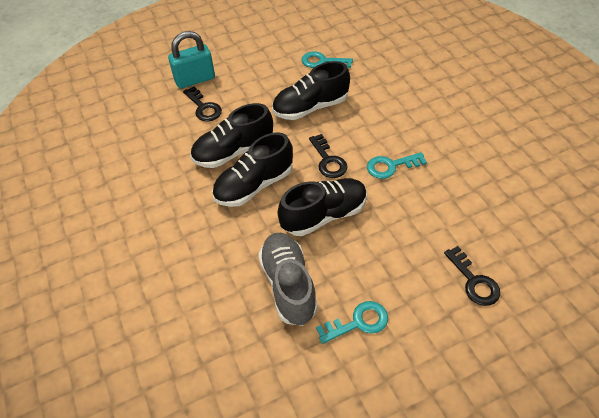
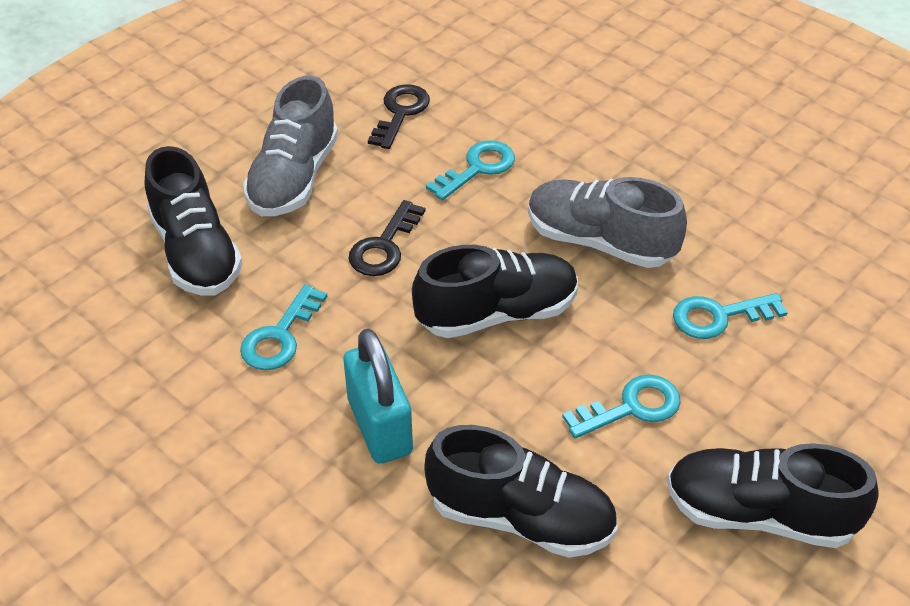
black key: 3 -> 2
grey shoe: 1 -> 2
turquoise key: 3 -> 4

